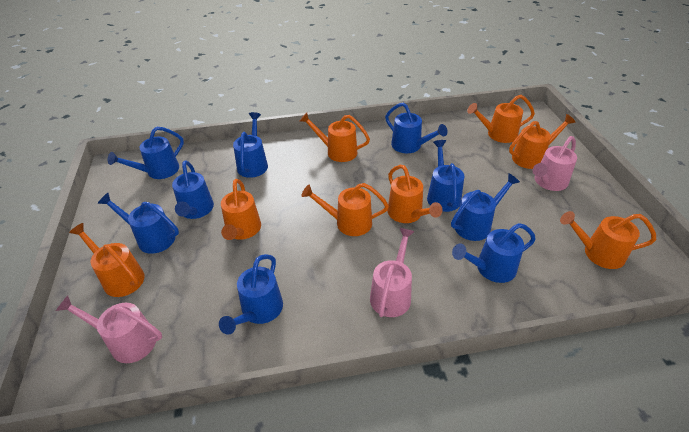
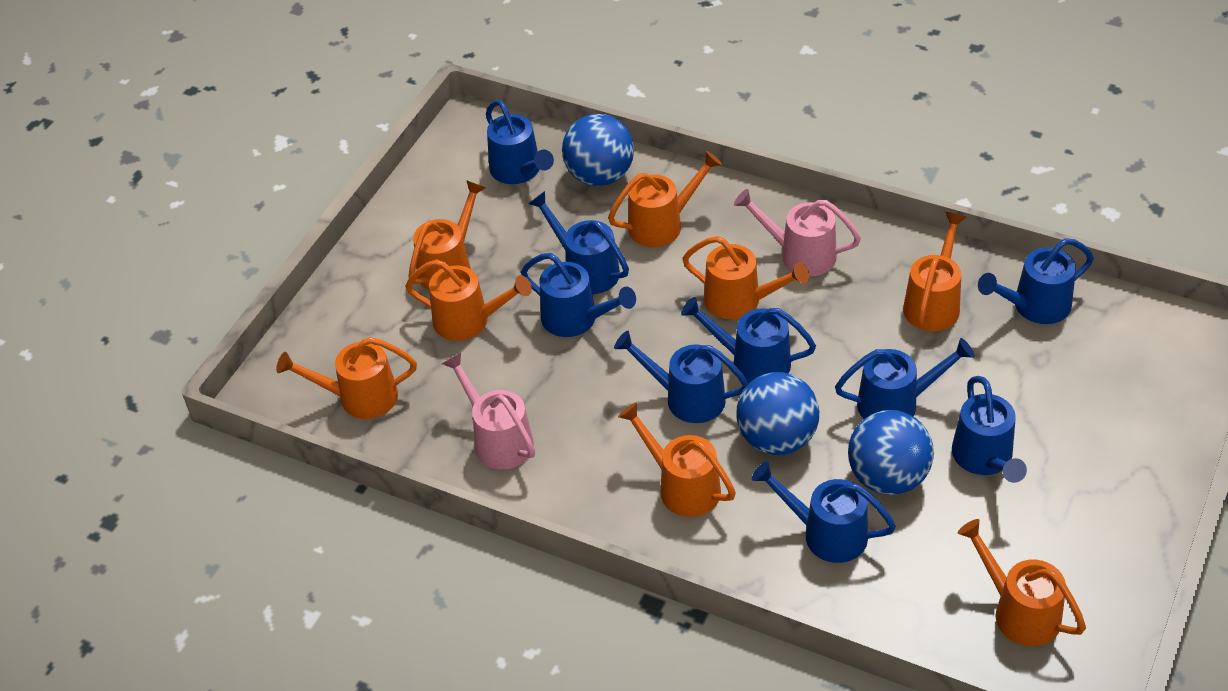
blue ball: 0 -> 3
pink watering can: 3 -> 2

